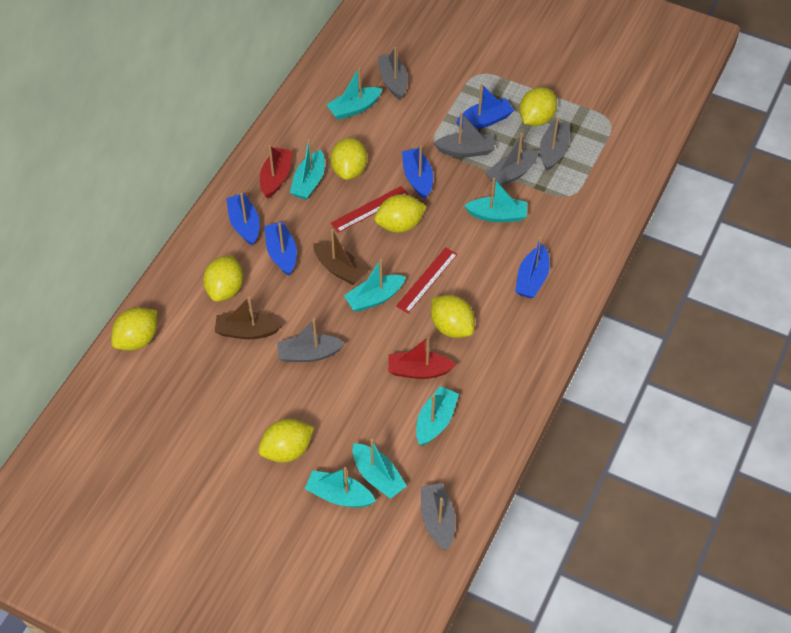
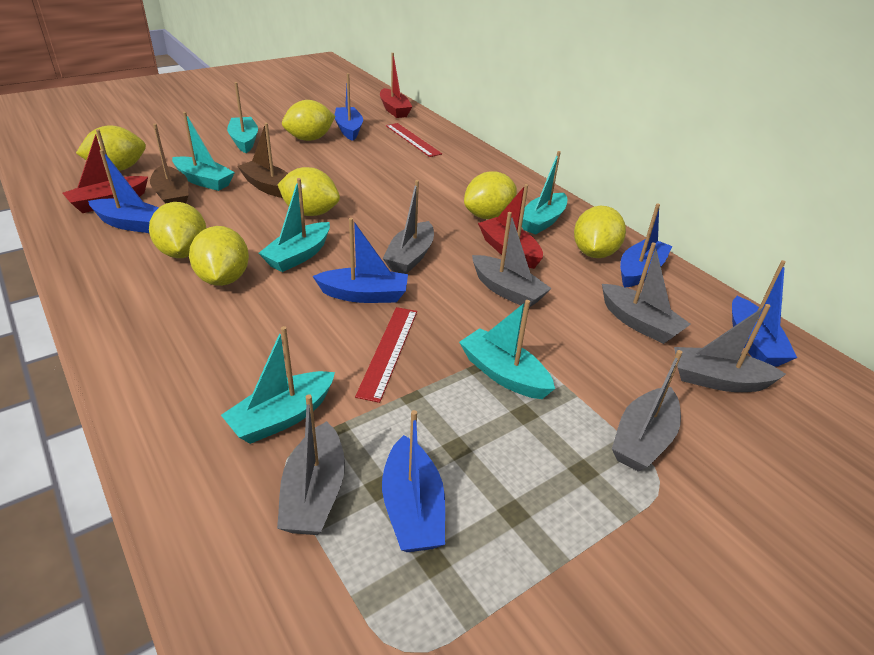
blue boat: 5 -> 6
red boat: 2 -> 3
turquoise boat: 7 -> 6

